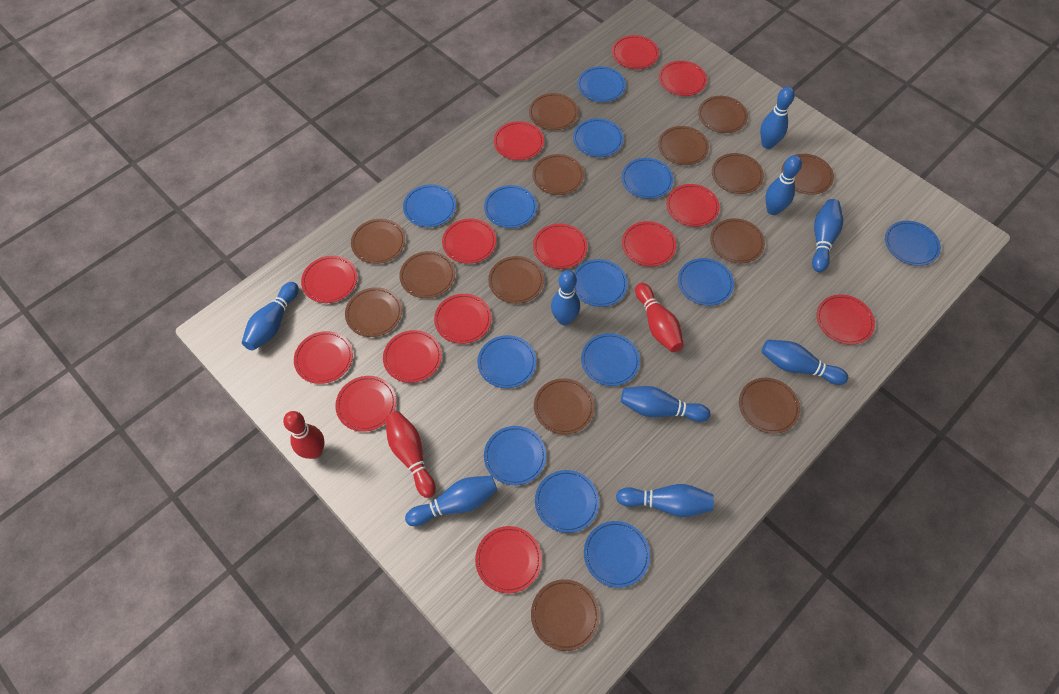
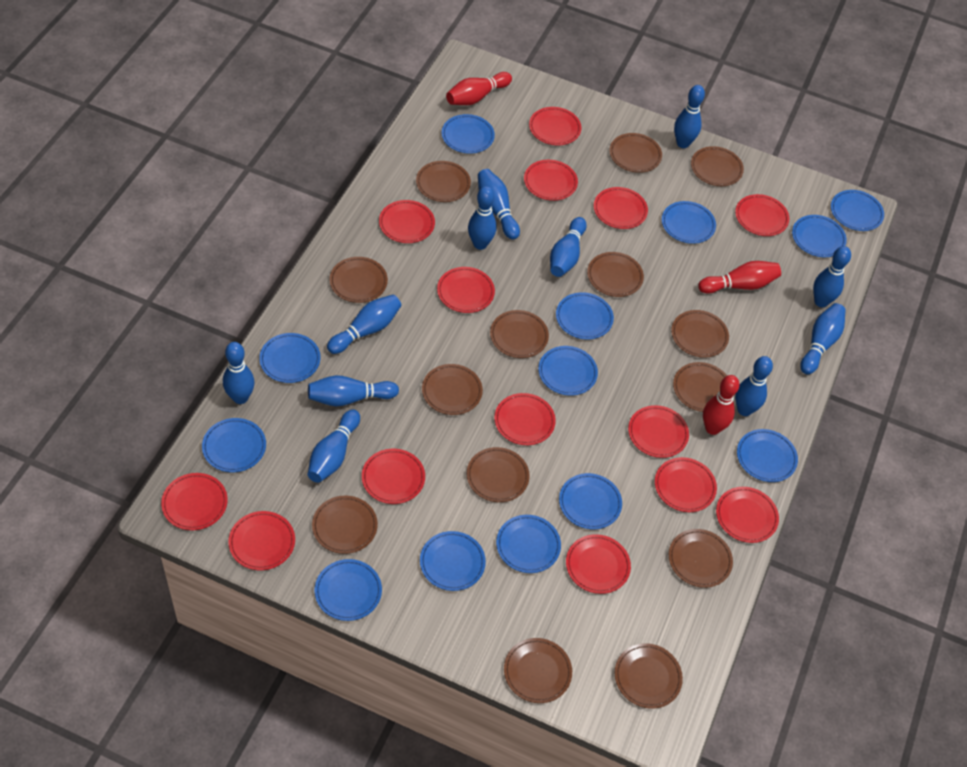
blue bowling pin: 9 -> 11

